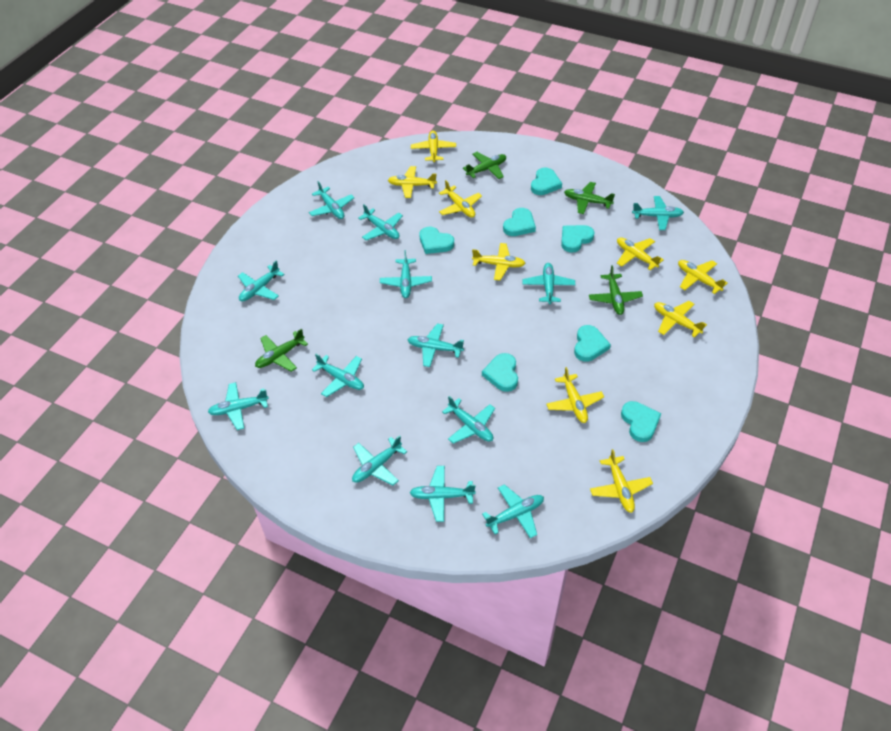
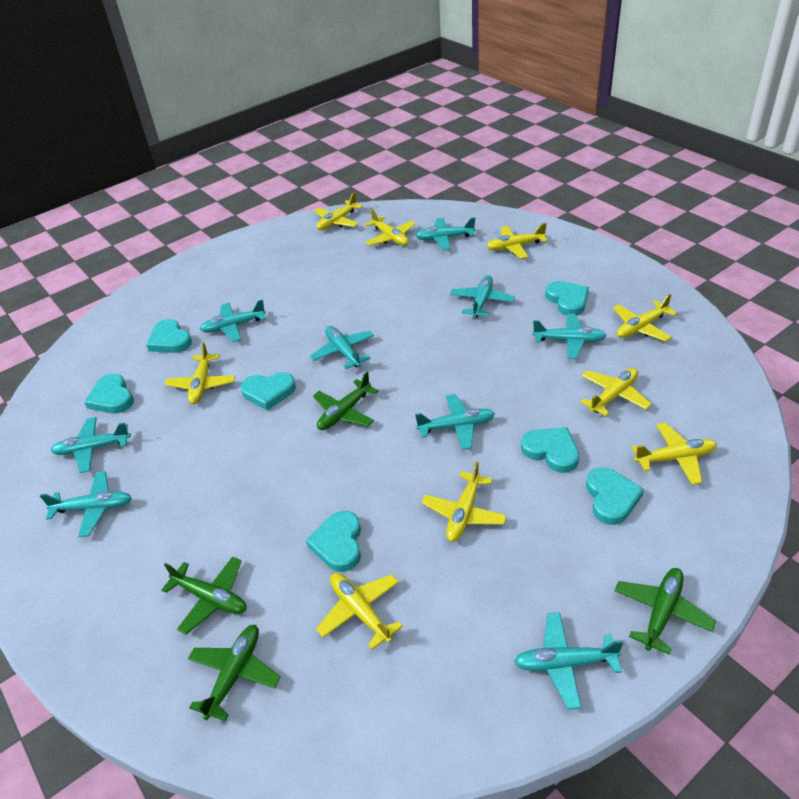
turquoise plane: 13 -> 9

